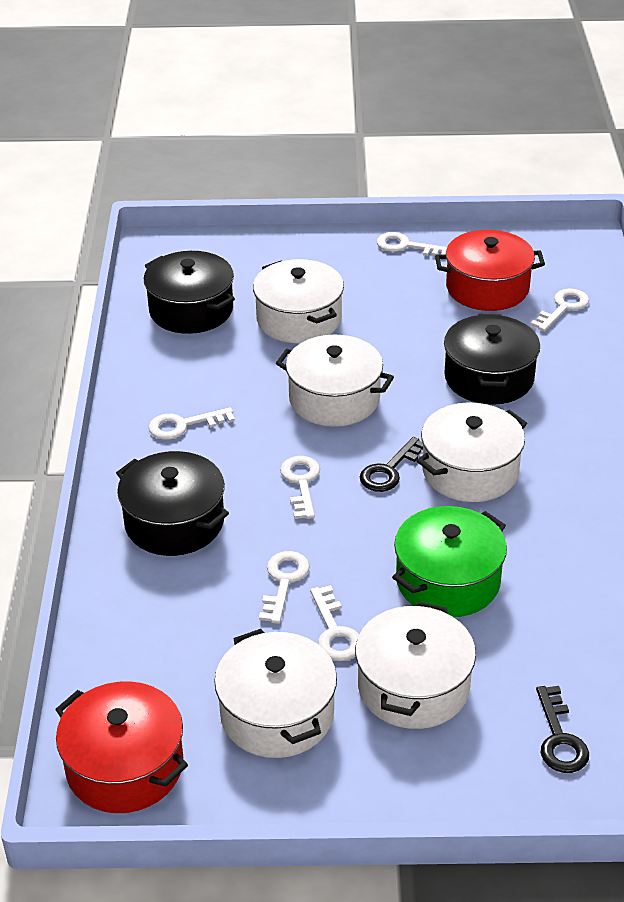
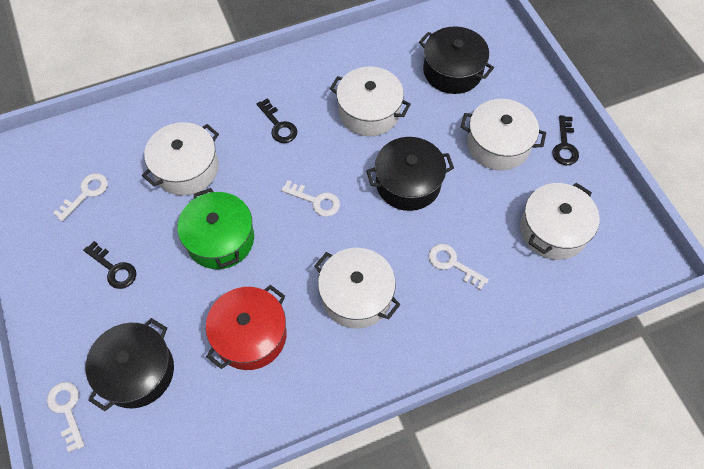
black key: 2 -> 3
red pot: 2 -> 1
white key: 6 -> 4

